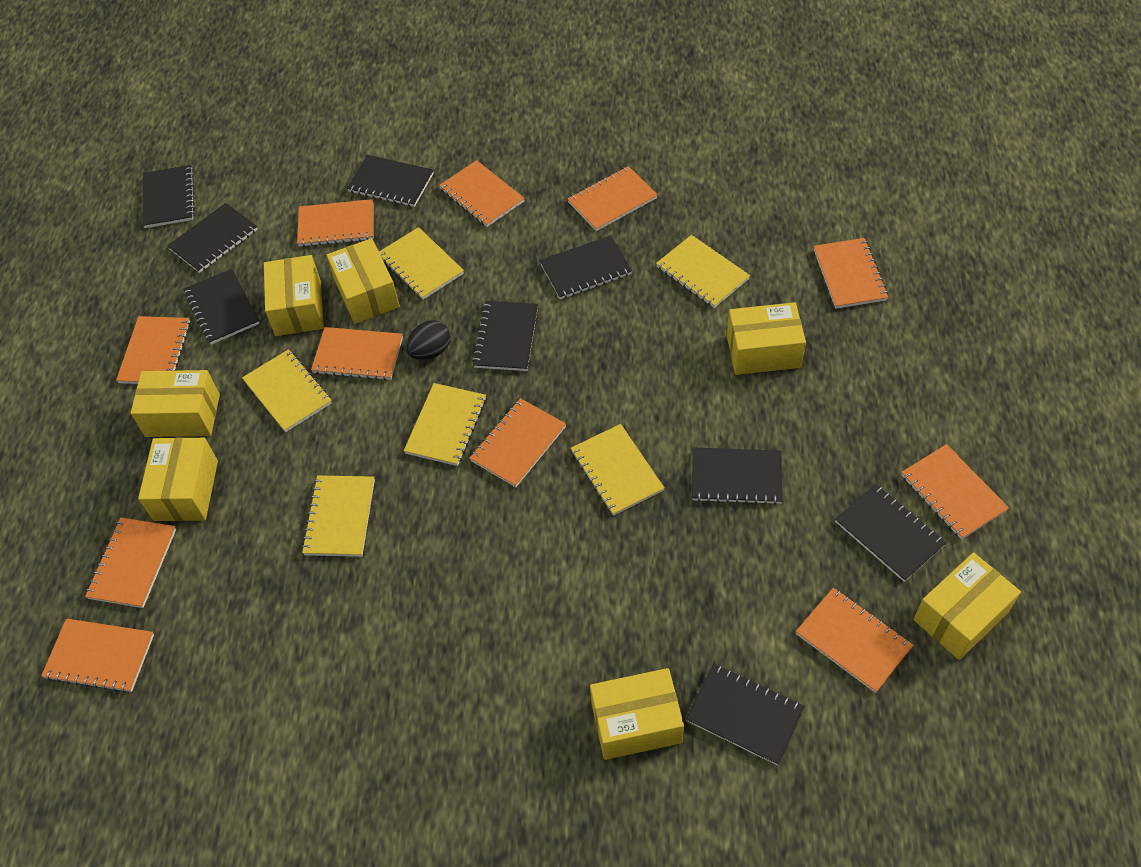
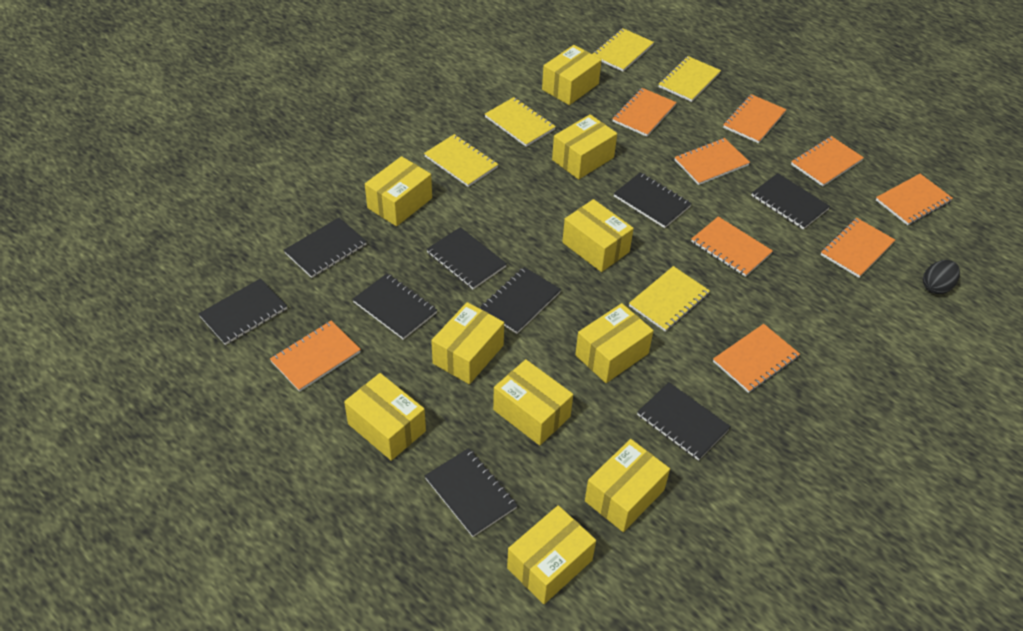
orange notebook: 11 -> 9
yellow box: 7 -> 10
yellow notebook: 6 -> 5

